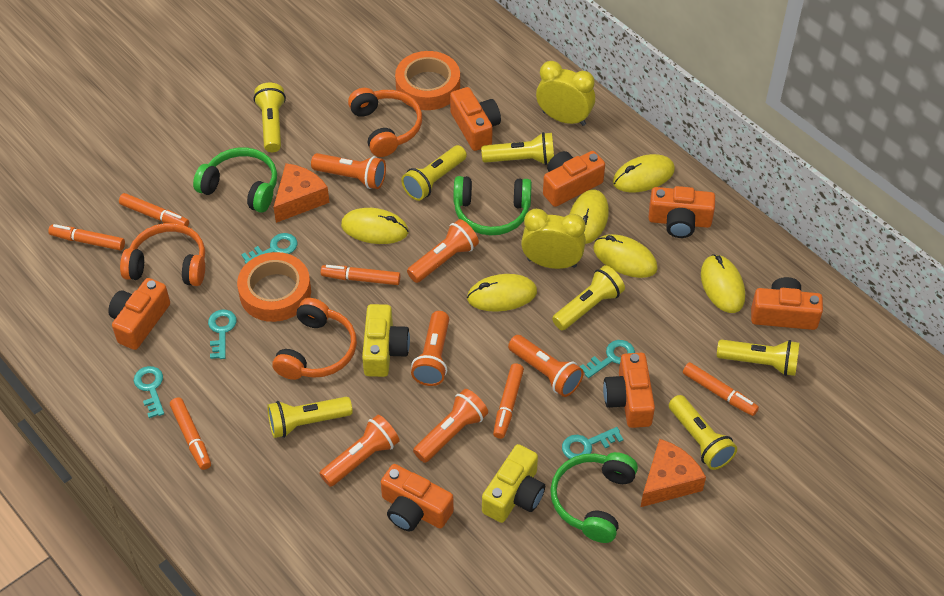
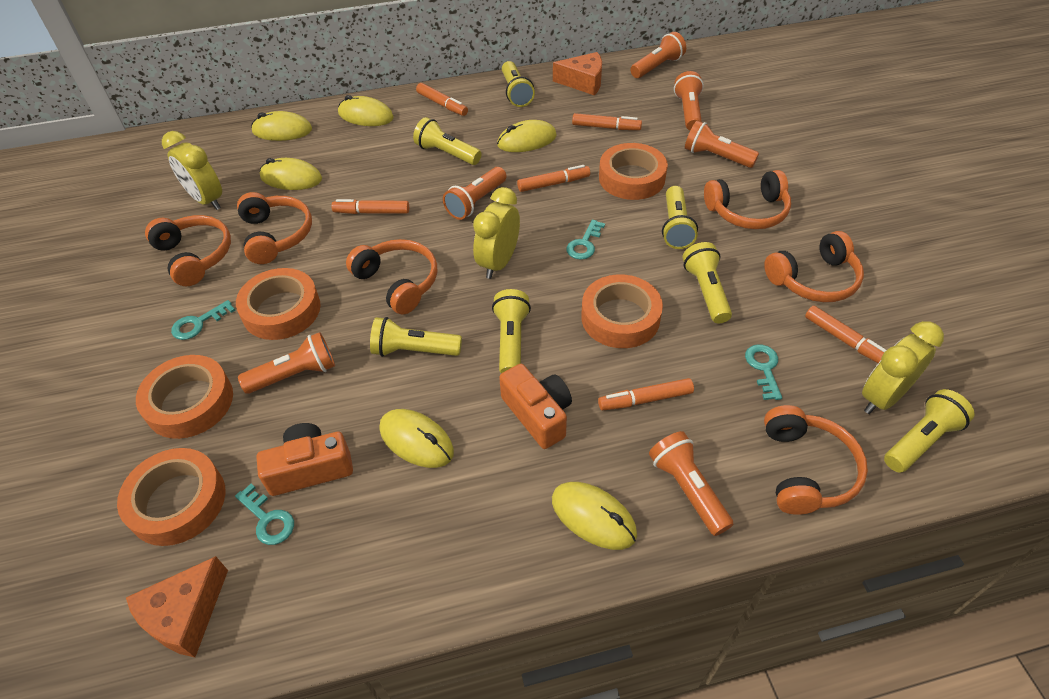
green headphones: 3 -> 0
orange camera: 7 -> 2
orange headphones: 3 -> 6
orange tape: 2 -> 5
turquoise key: 5 -> 4
yellow camera: 2 -> 0
yellow clock: 2 -> 3

